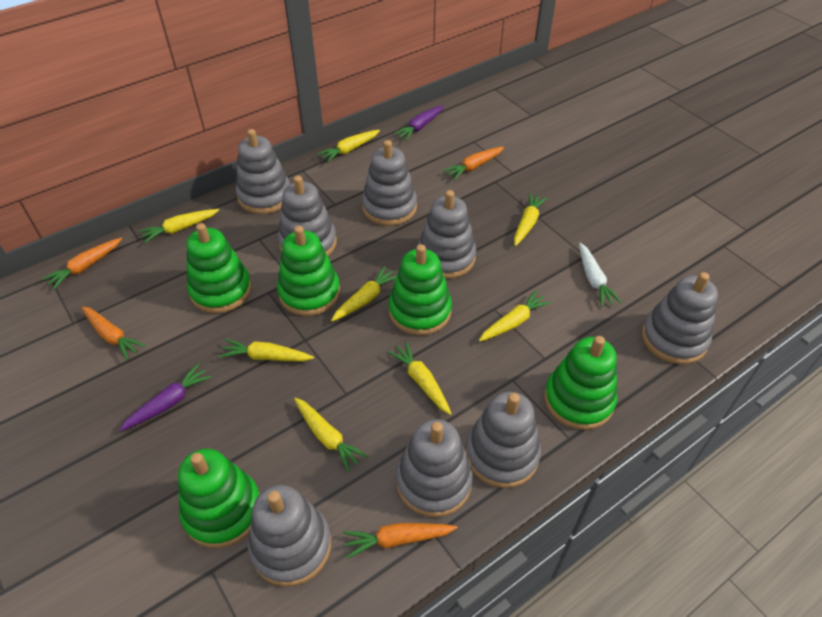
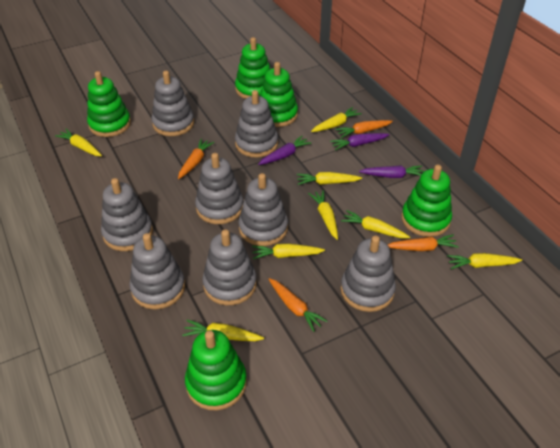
purple carrot: 2 -> 3
white carrot: 1 -> 0

